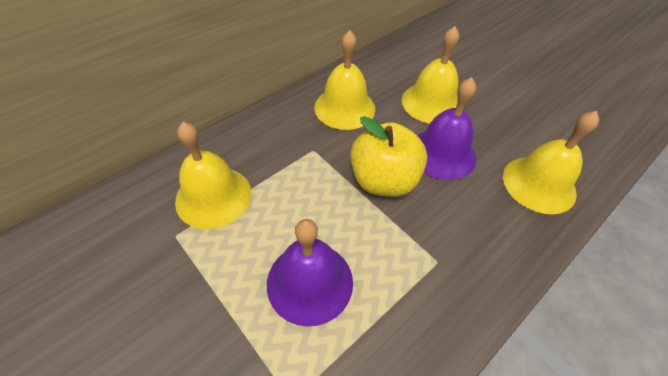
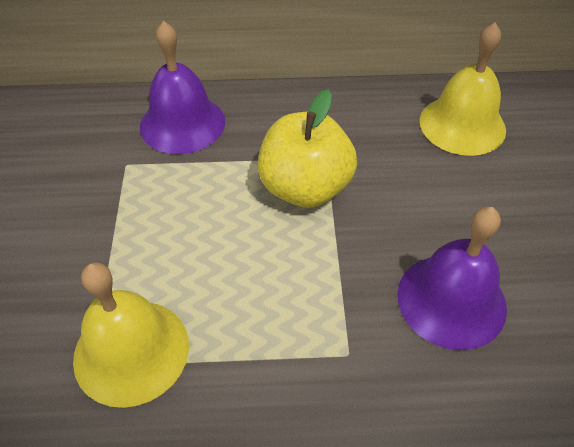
yellow bell: 4 -> 2

